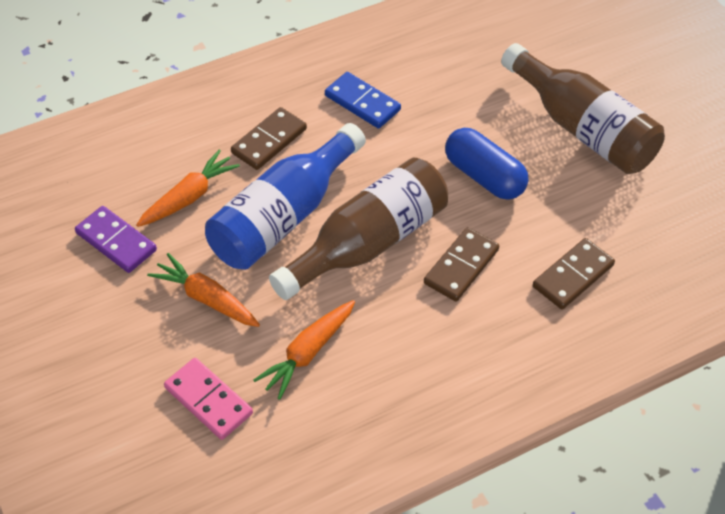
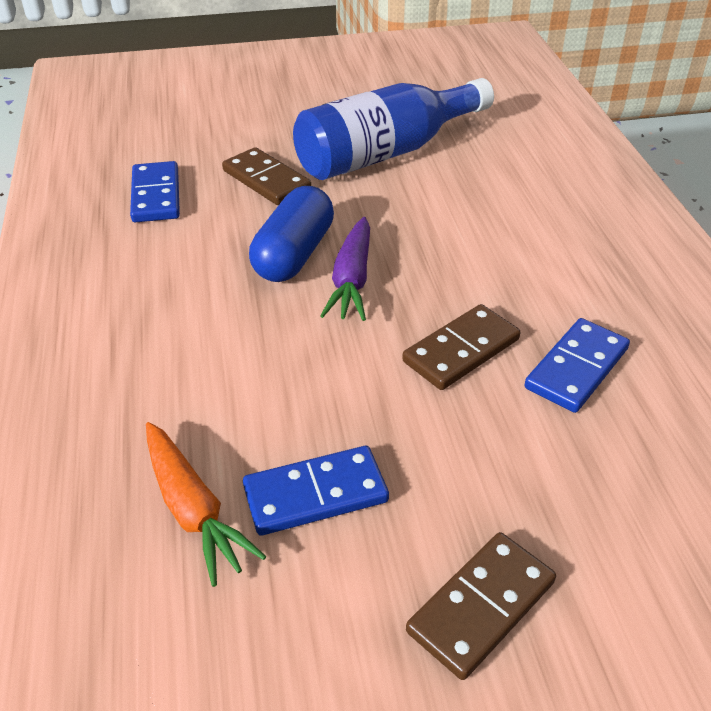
blue domino: 1 -> 3
brown bottle: 2 -> 0
orange carrot: 3 -> 1
pink domino: 1 -> 0
purple carrot: 0 -> 1
purple domino: 1 -> 0

